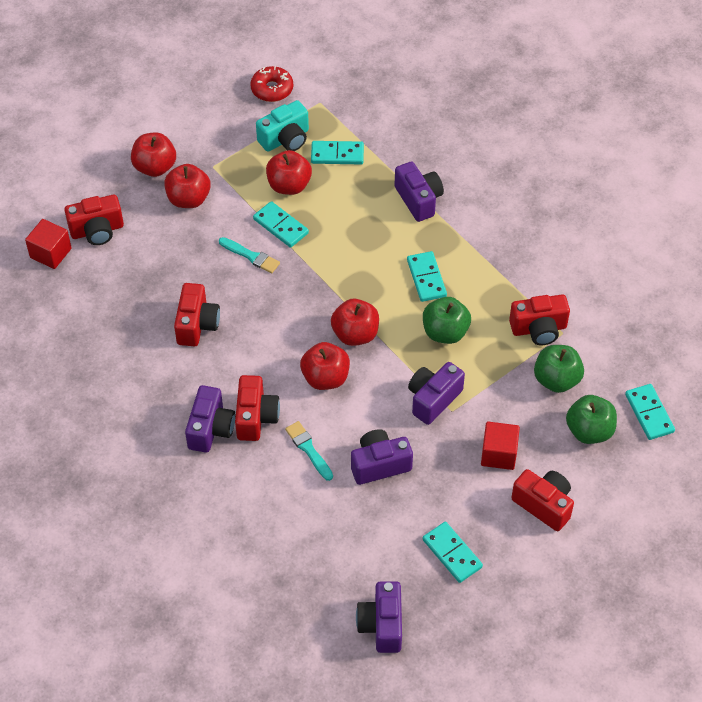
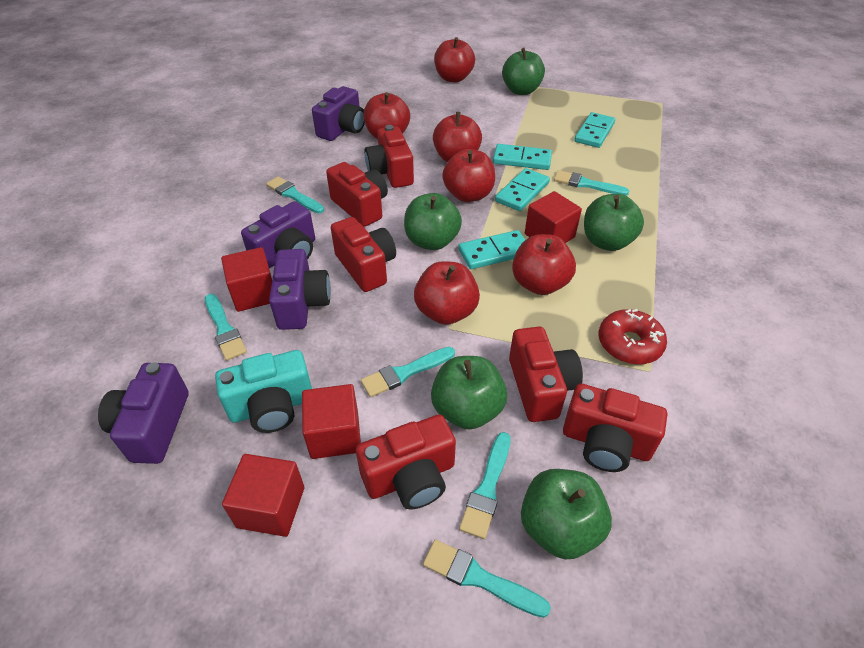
green apple: 3 -> 5
purple camera: 5 -> 4
red apple: 5 -> 6
red camera: 5 -> 6
red cube: 2 -> 4
turquoise brush: 2 -> 6
turquoise domino: 5 -> 4

